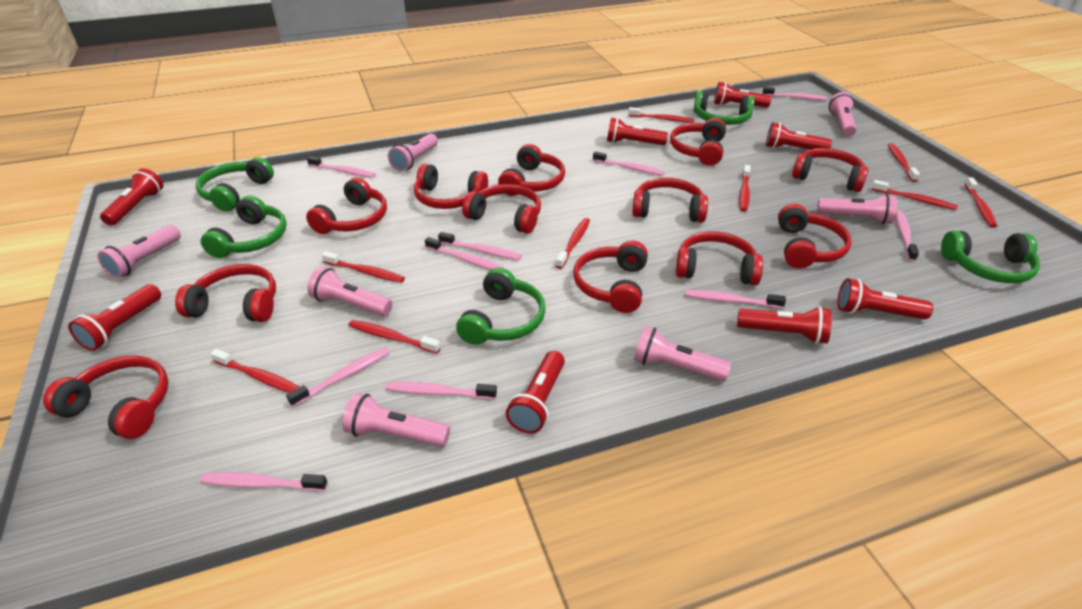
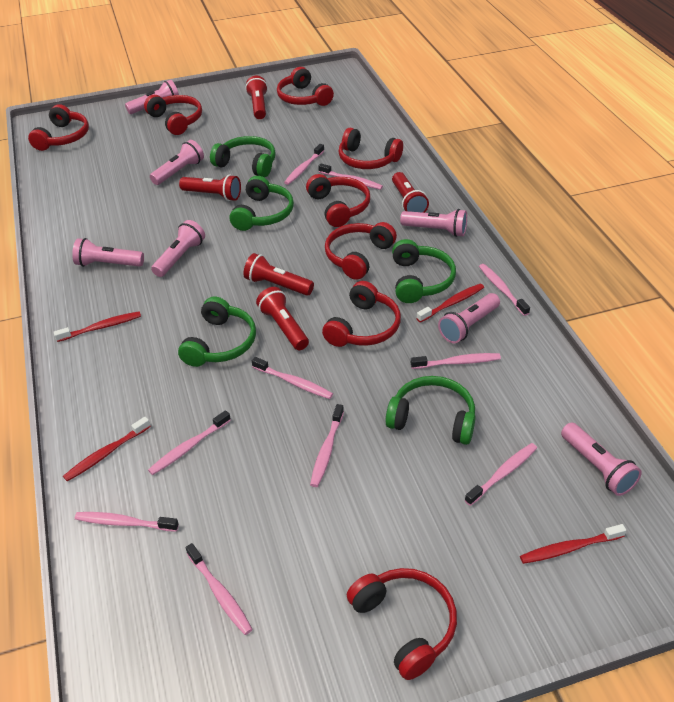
red flashlight: 8 -> 5
red headphones: 12 -> 8
red toothbrush: 9 -> 4

